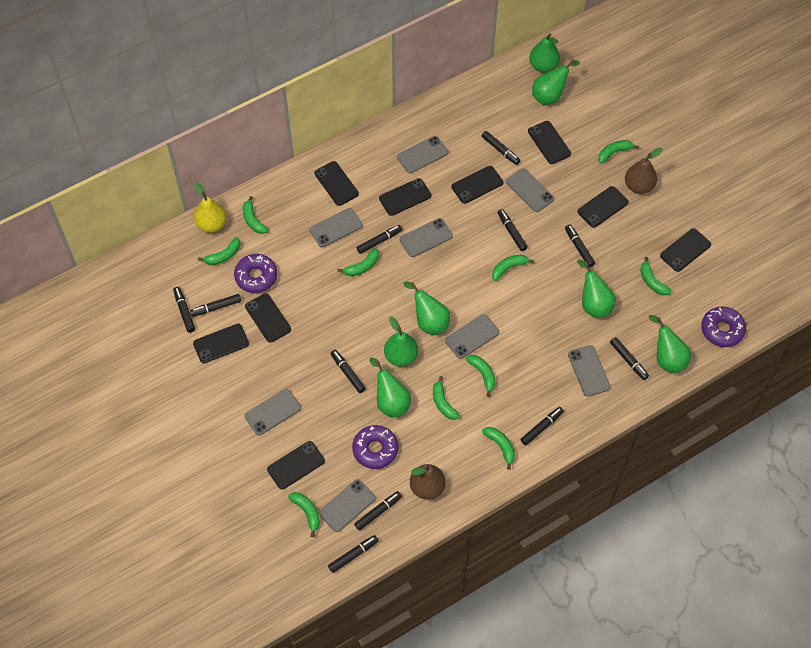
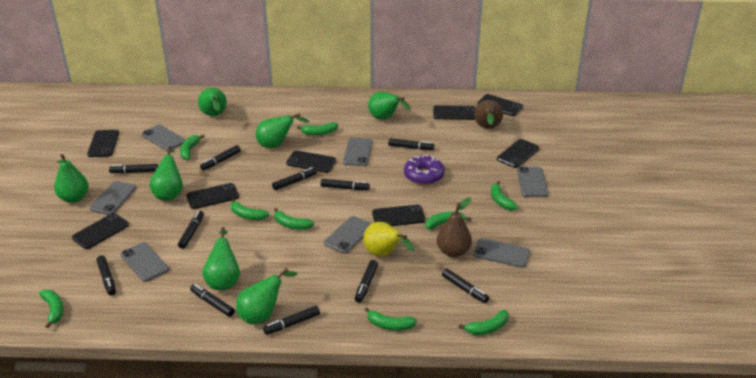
black phone: 9 -> 8
green banana: 10 -> 9
grey phone: 8 -> 7
purple donut: 3 -> 1

